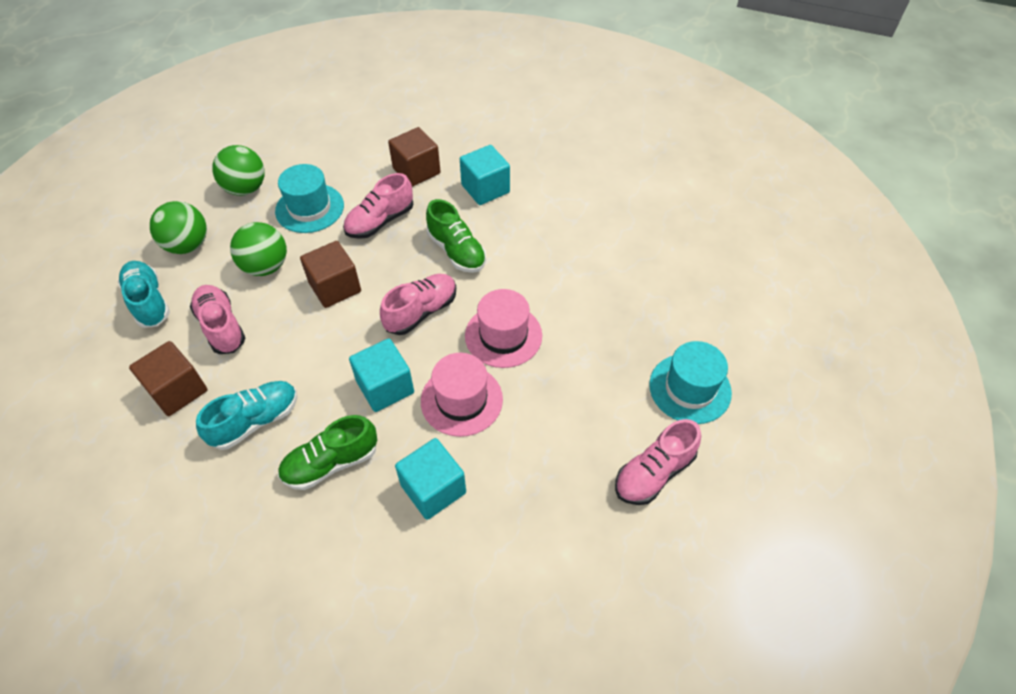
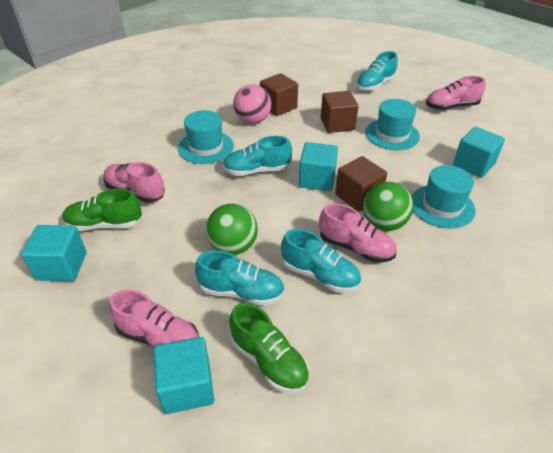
green ball: 3 -> 2
pink ball: 0 -> 1
pink hat: 2 -> 0
turquoise cube: 3 -> 4
turquoise hat: 2 -> 3
turquoise shoe: 2 -> 4

